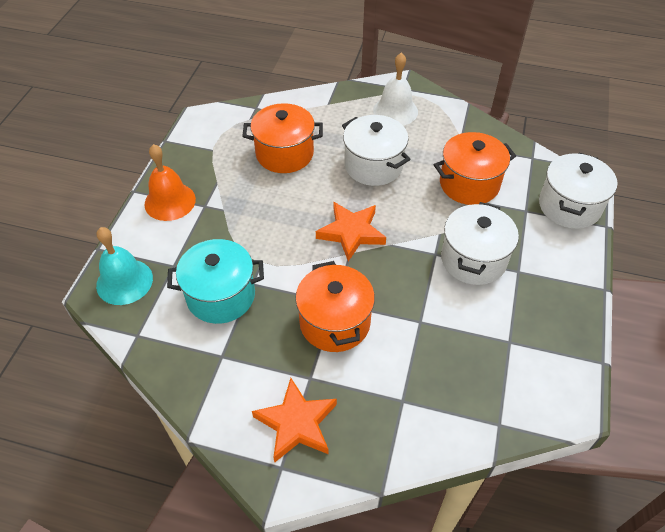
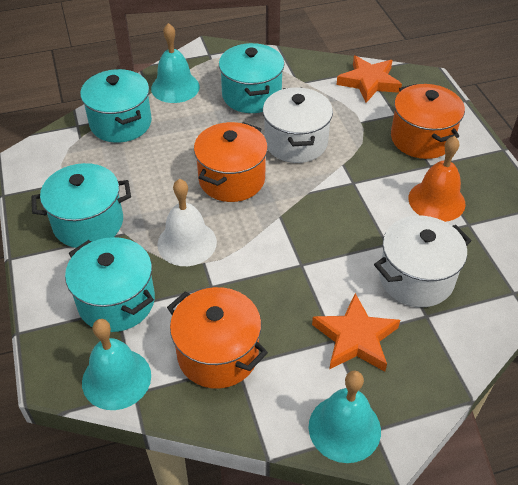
turquoise bell: 1 -> 3
turquoise pot: 1 -> 4
white pot: 3 -> 2

